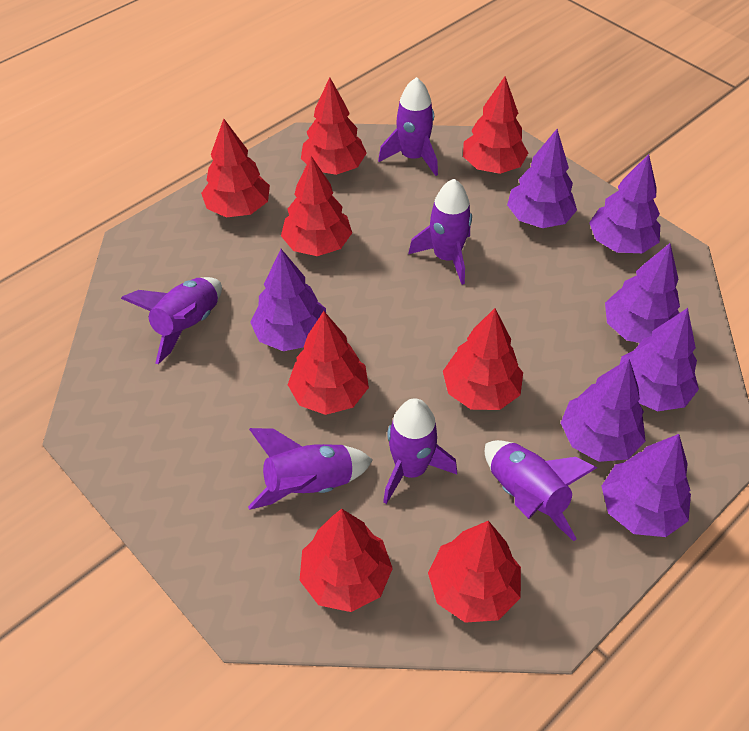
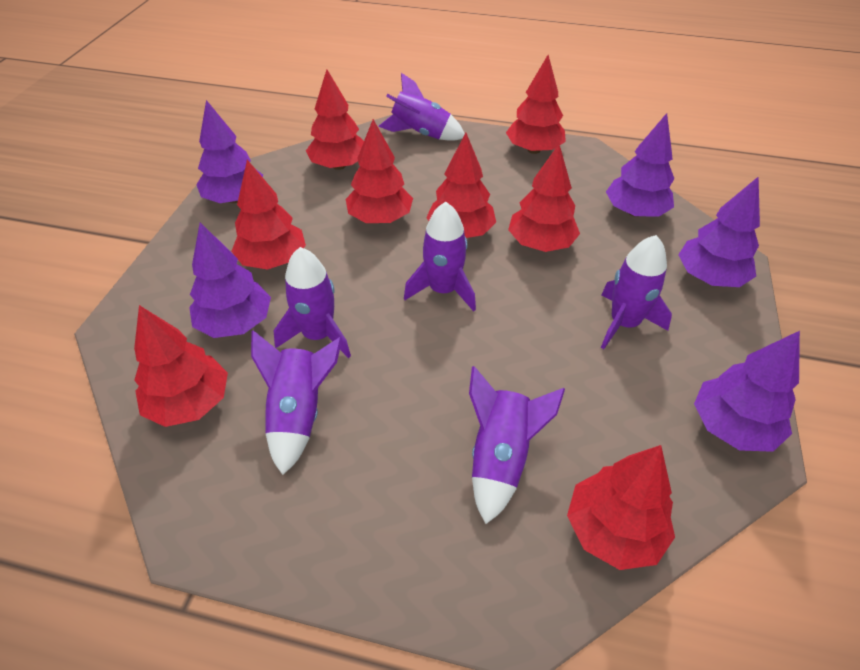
purple tree: 7 -> 5

